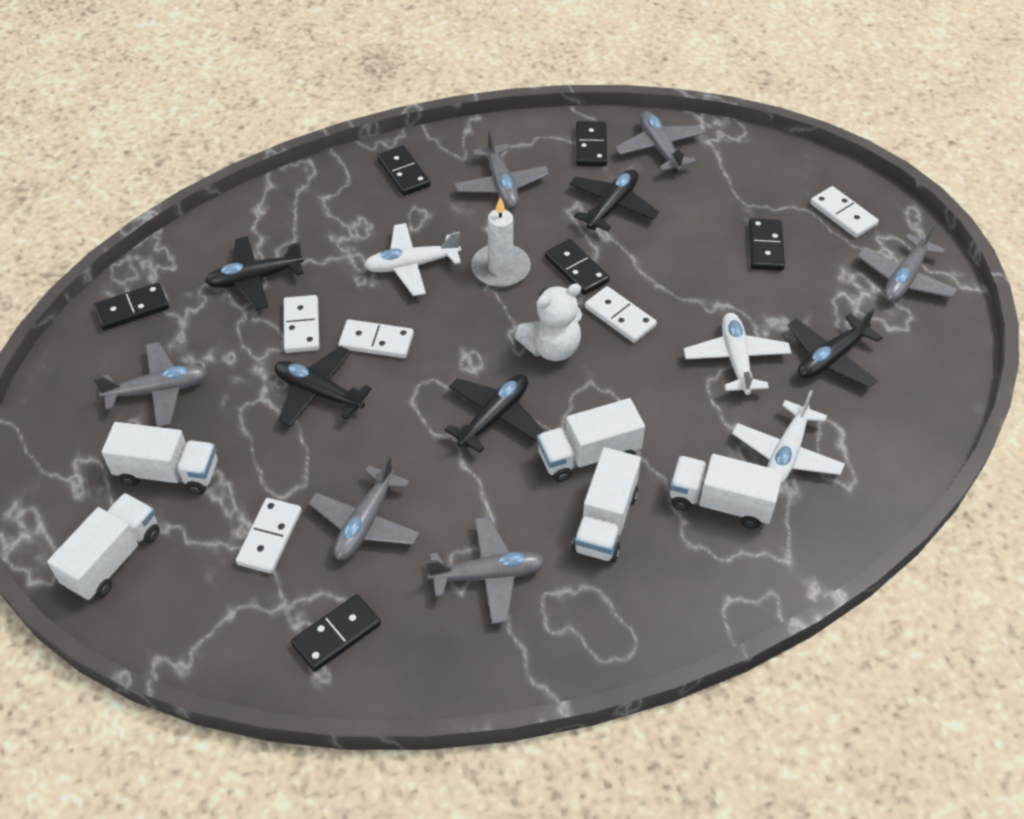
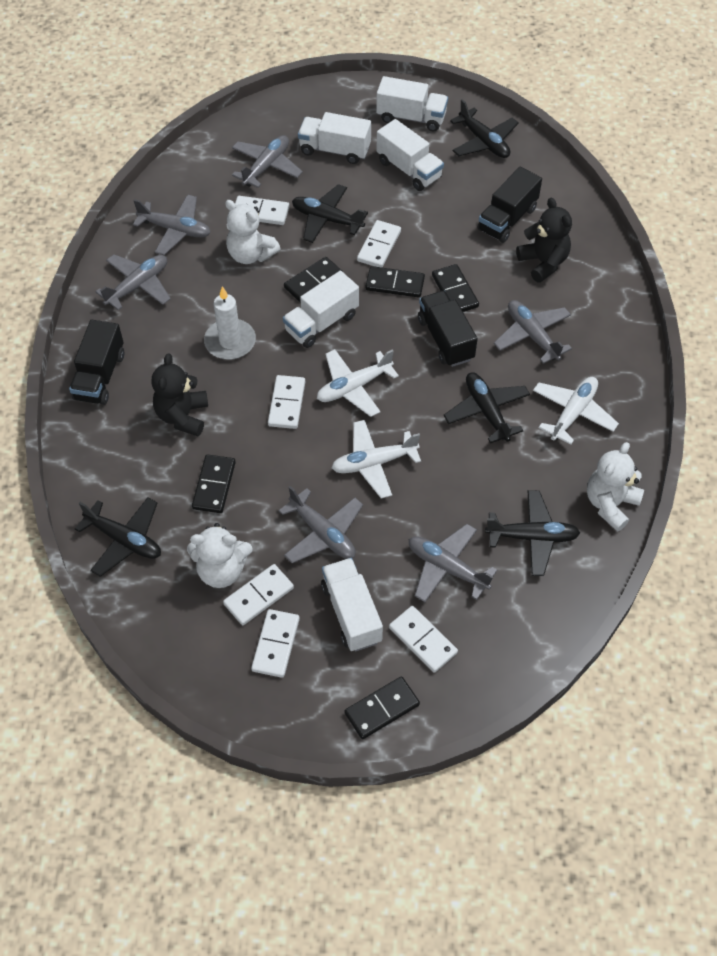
black domino: 6 -> 5
black teddy bear: 0 -> 2
black truck: 0 -> 3
white domino: 5 -> 6
white teddy bear: 1 -> 3

